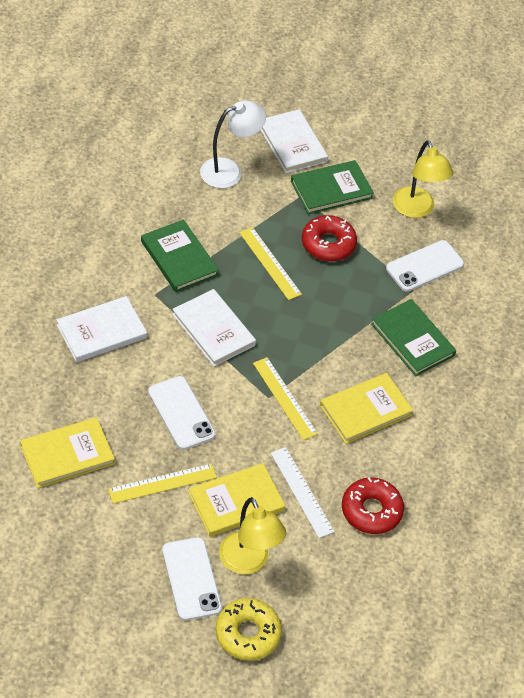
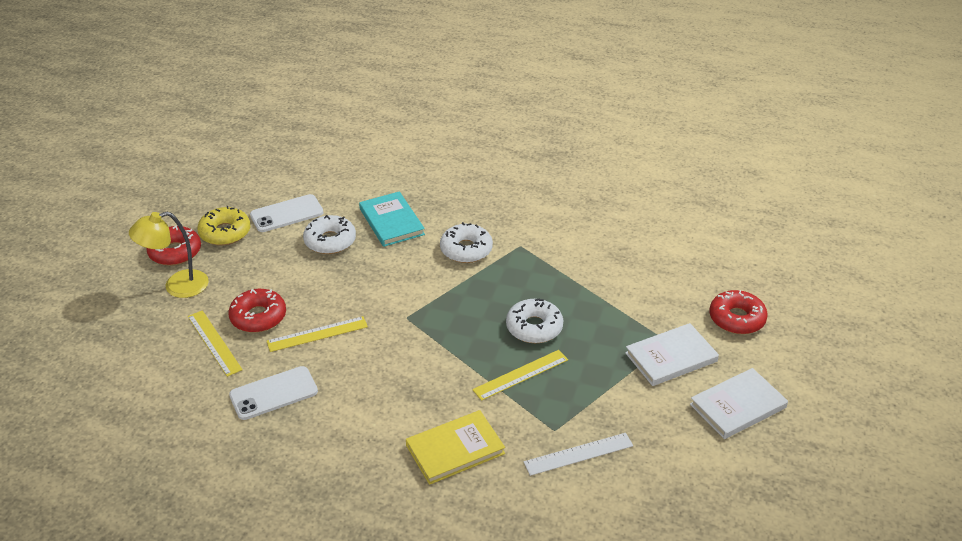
green book: 3 -> 0
red donut: 2 -> 3
turquoise book: 0 -> 1
white book: 3 -> 2
white donut: 0 -> 3
white lamp: 1 -> 0
white phone: 3 -> 2
yellow book: 3 -> 1
yellow lamp: 2 -> 1

